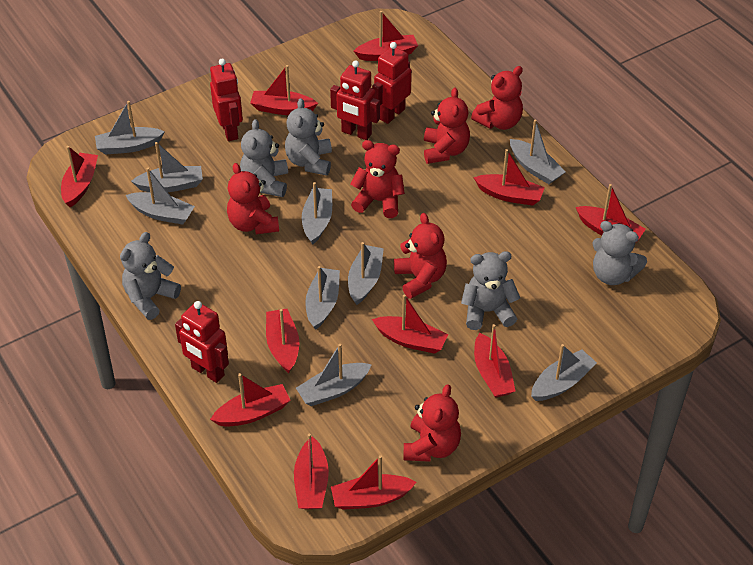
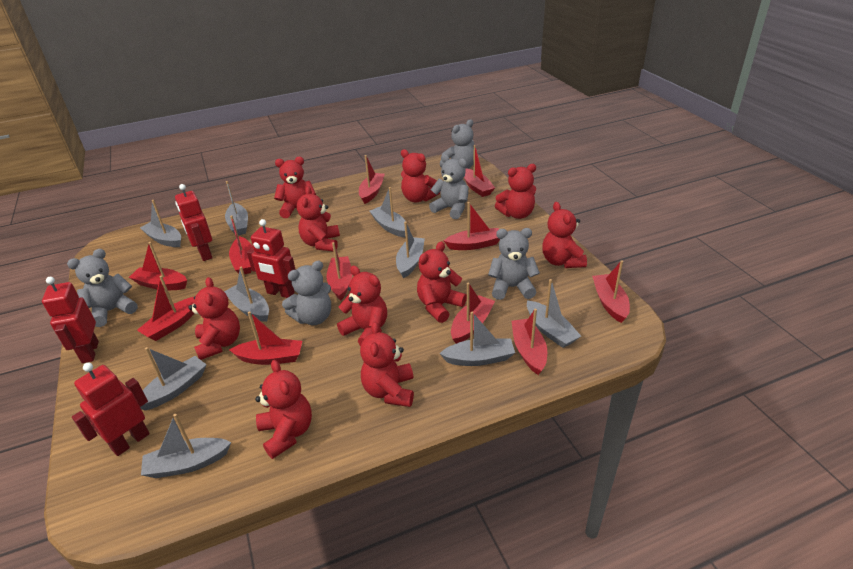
red teddy bear: 6 -> 10

